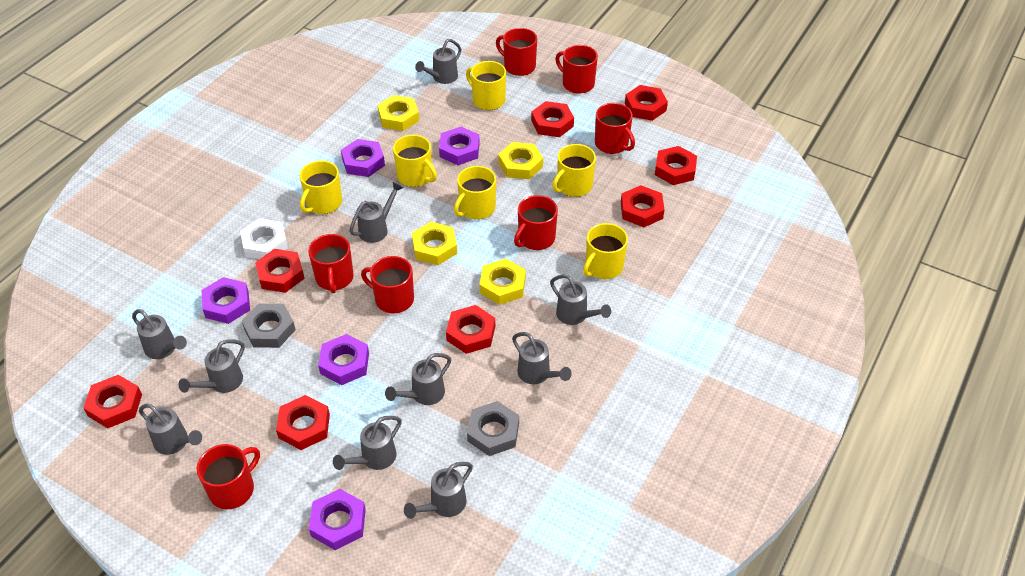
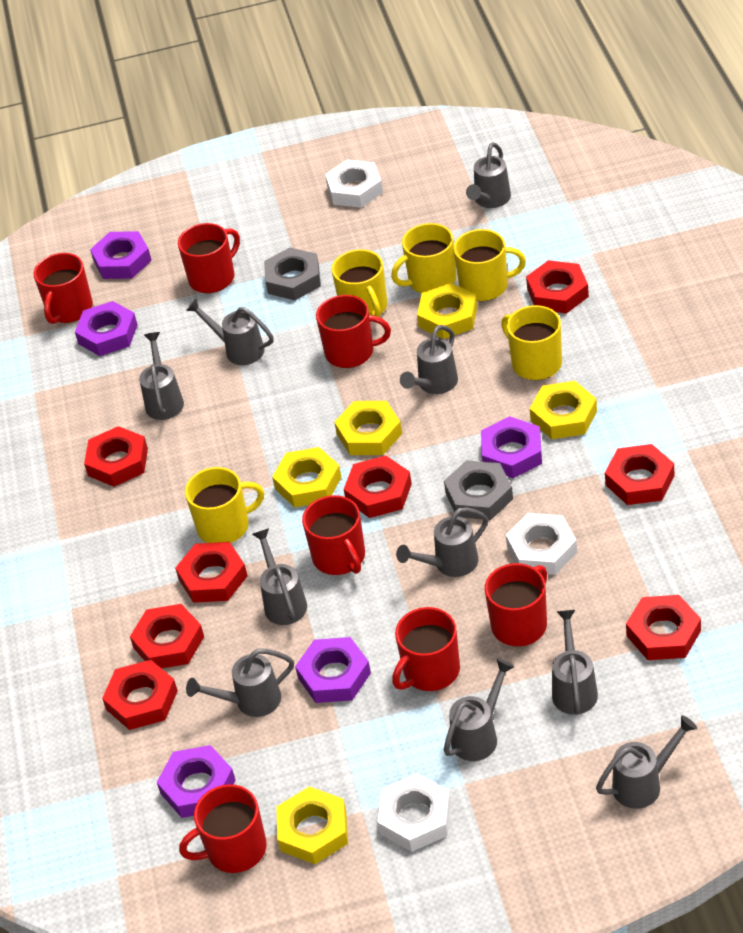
white nut: 1 -> 3
yellow mug: 6 -> 5
yellow nut: 4 -> 5

